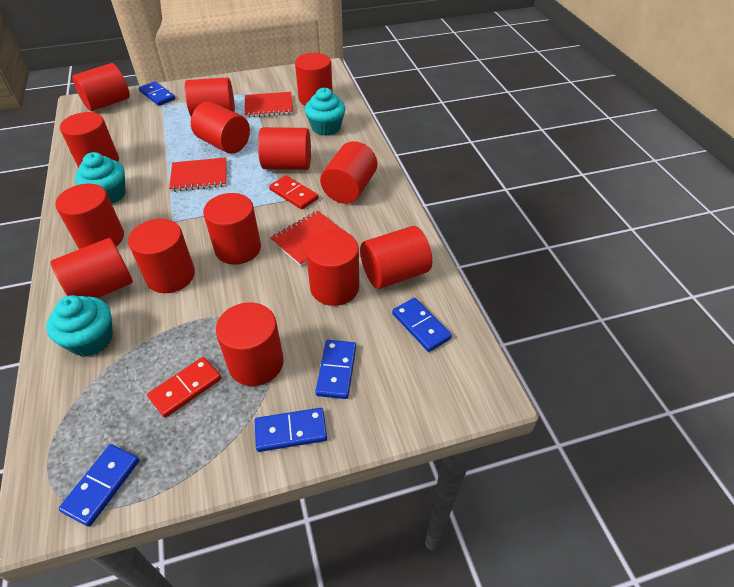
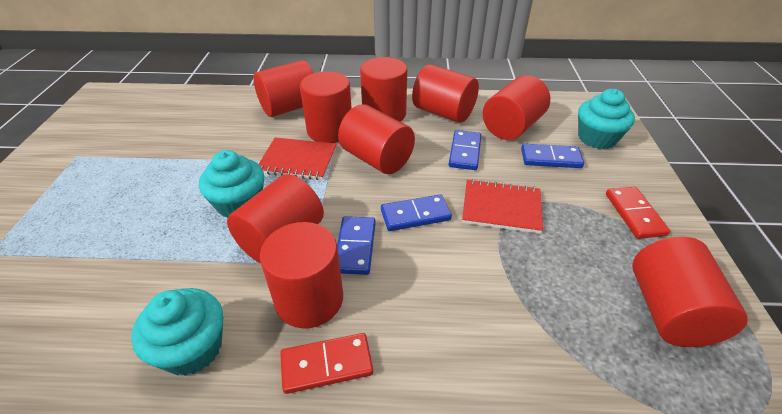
blue domino: 5 -> 4
red cylinder: 14 -> 9
red notebook: 3 -> 2

